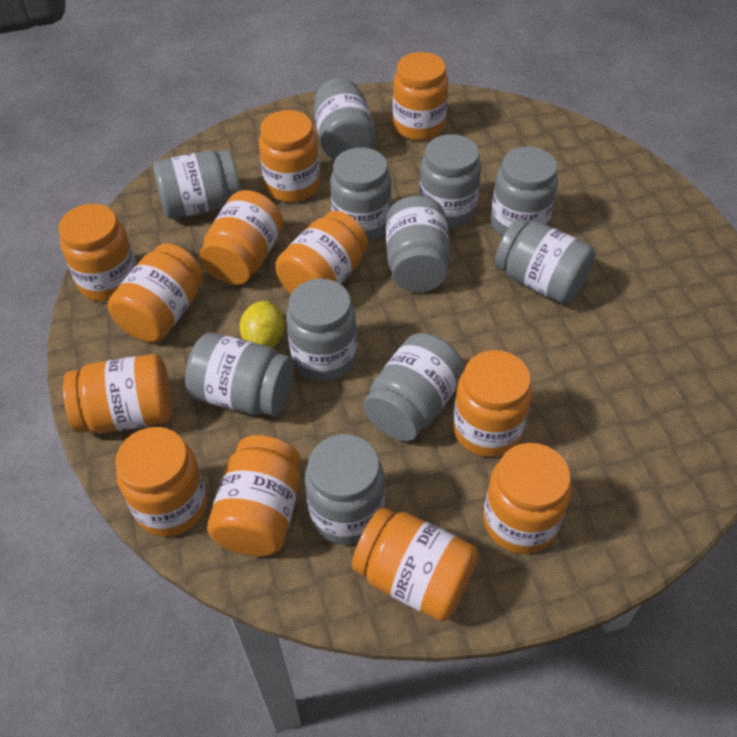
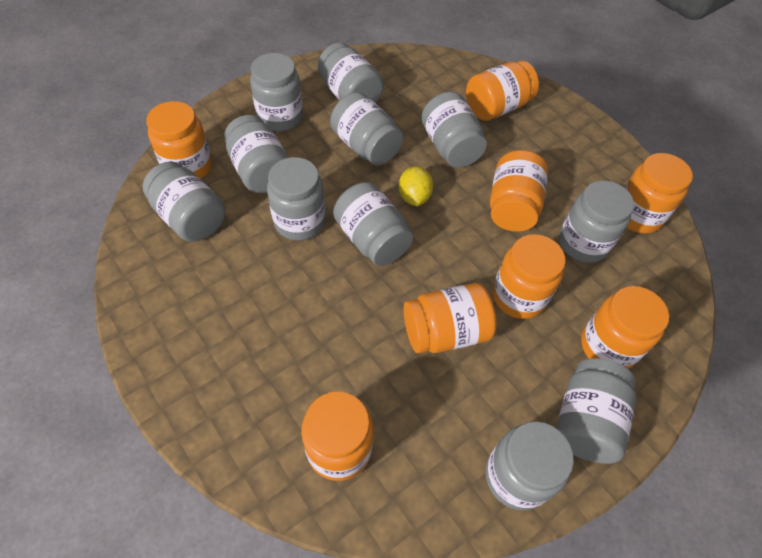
orange jar: 12 -> 8

